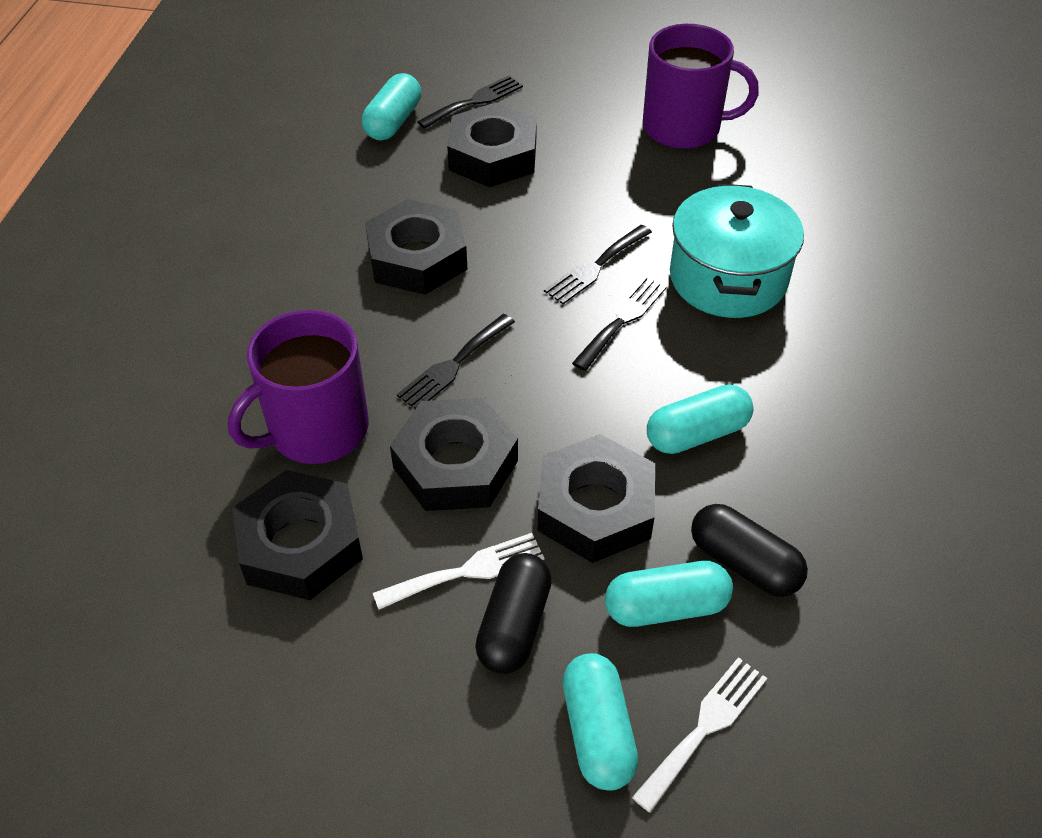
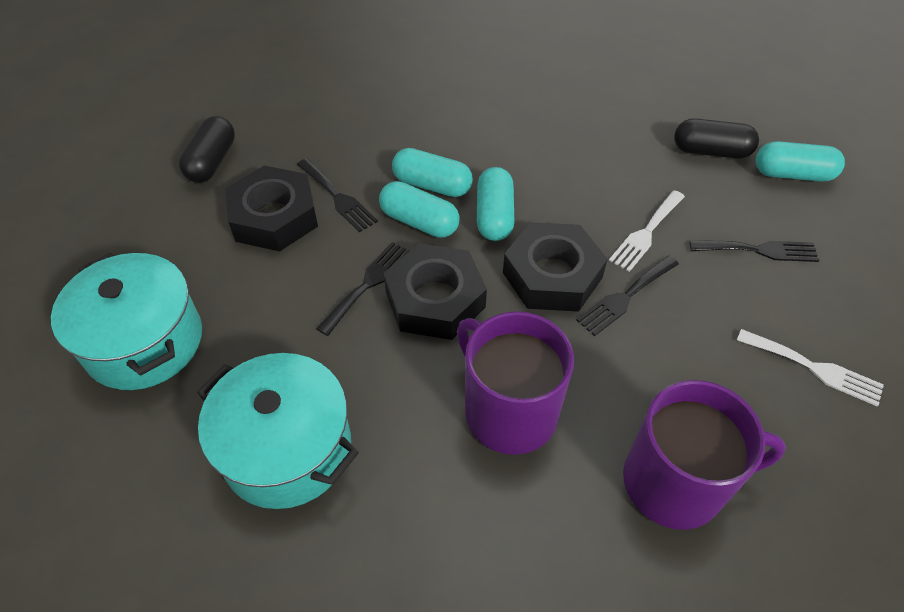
black nut: 5 -> 3
turquoise pot: 1 -> 2

